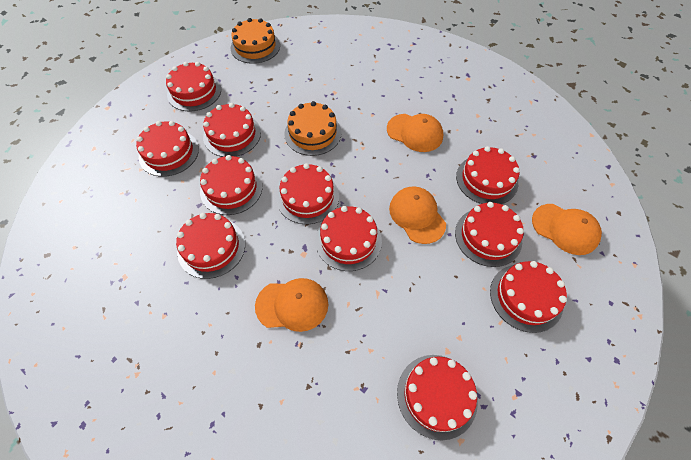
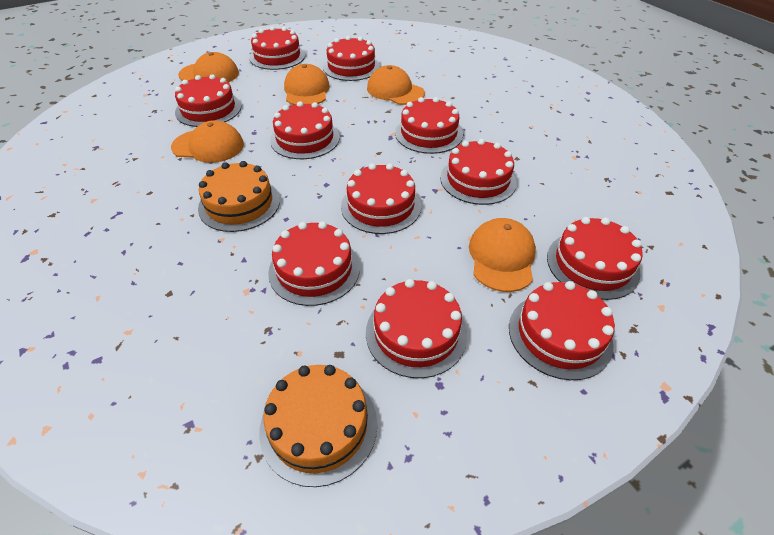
orange cap: 4 -> 5

